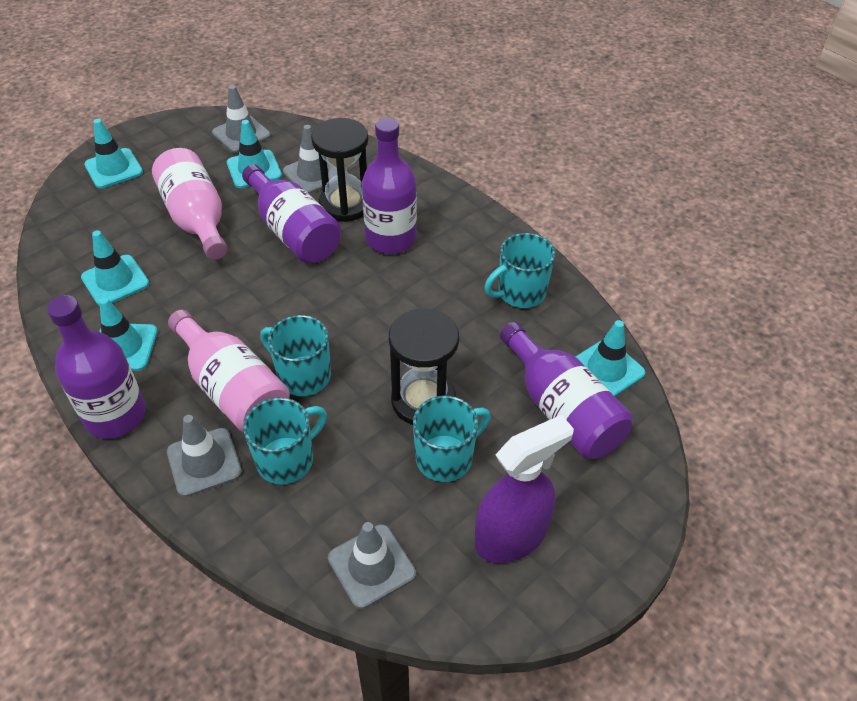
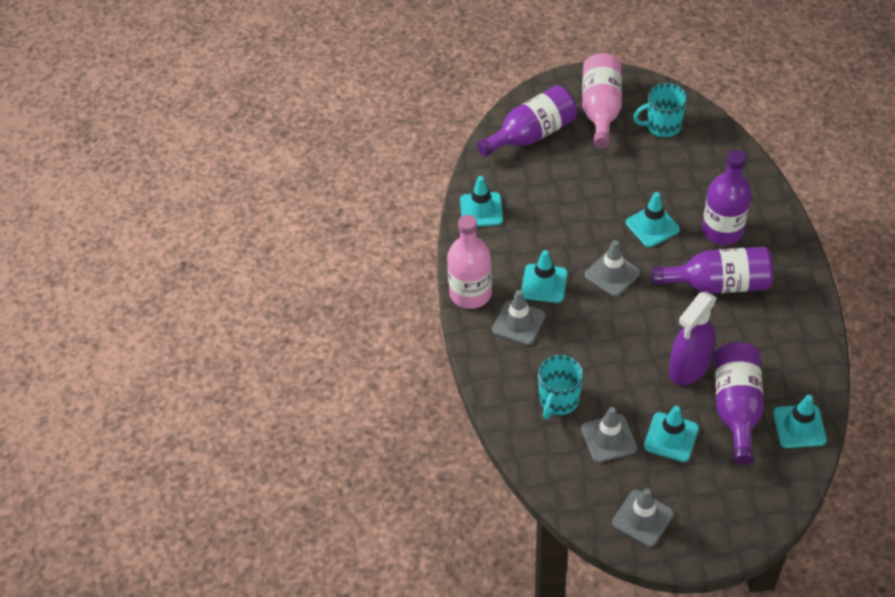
black hourglass: 2 -> 0
turquoise mug: 4 -> 2

